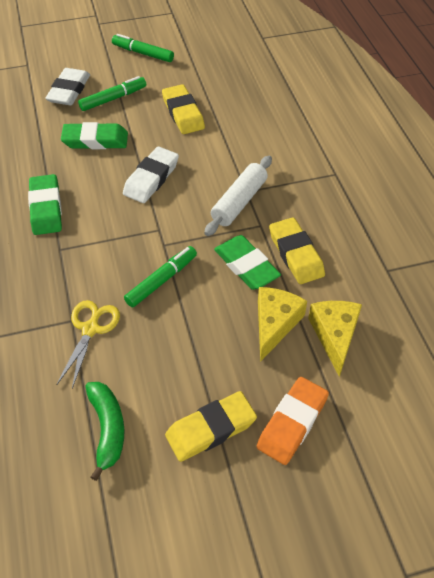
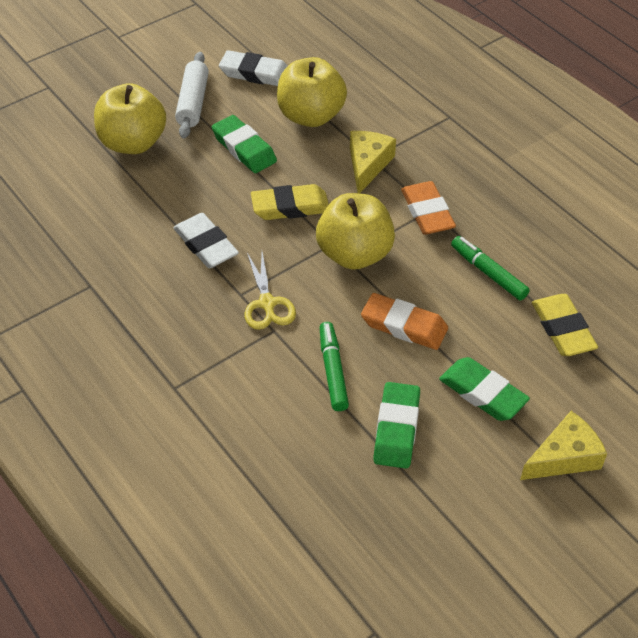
green banana: 1 -> 0
green marker: 3 -> 2
orange eraser: 1 -> 2
yellow apple: 0 -> 3
yellow eraser: 3 -> 2

